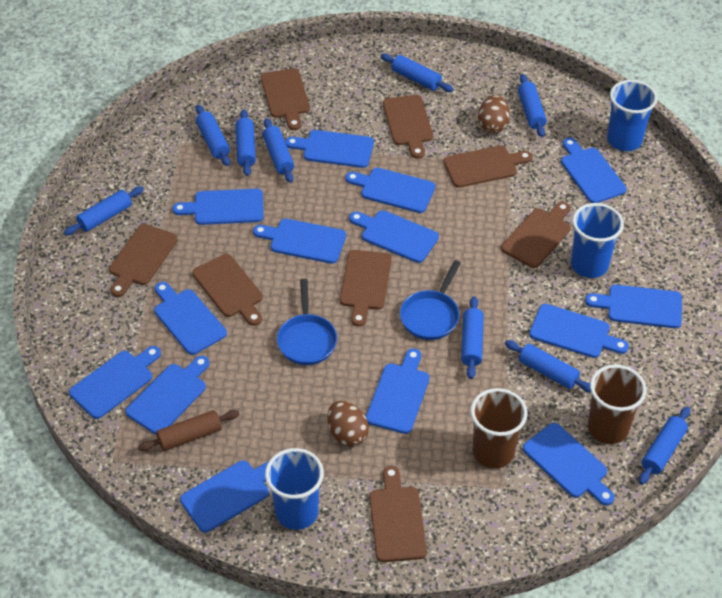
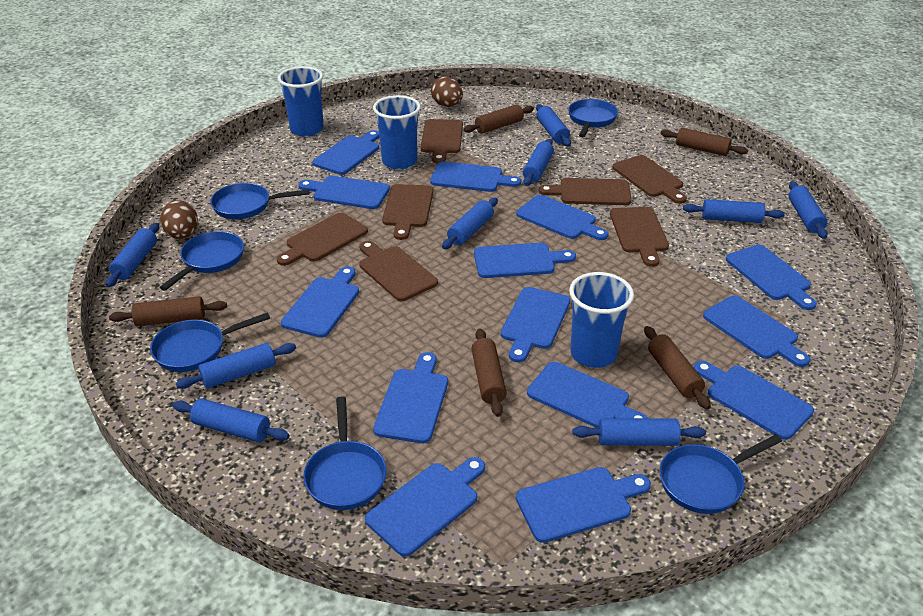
blue pan: 2 -> 6
brown cup: 2 -> 0
brown cutting board: 8 -> 7
brown rolling pin: 1 -> 5

